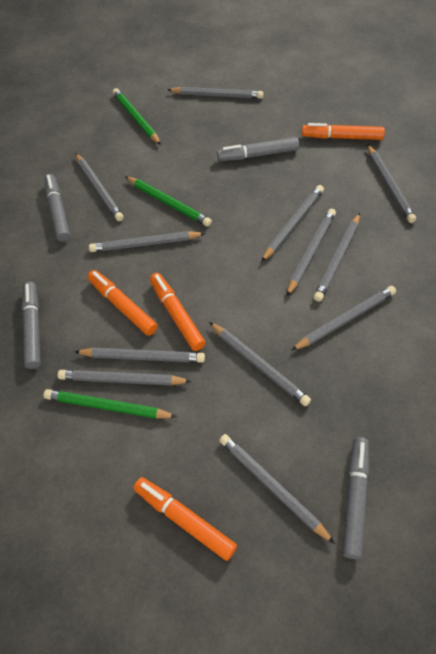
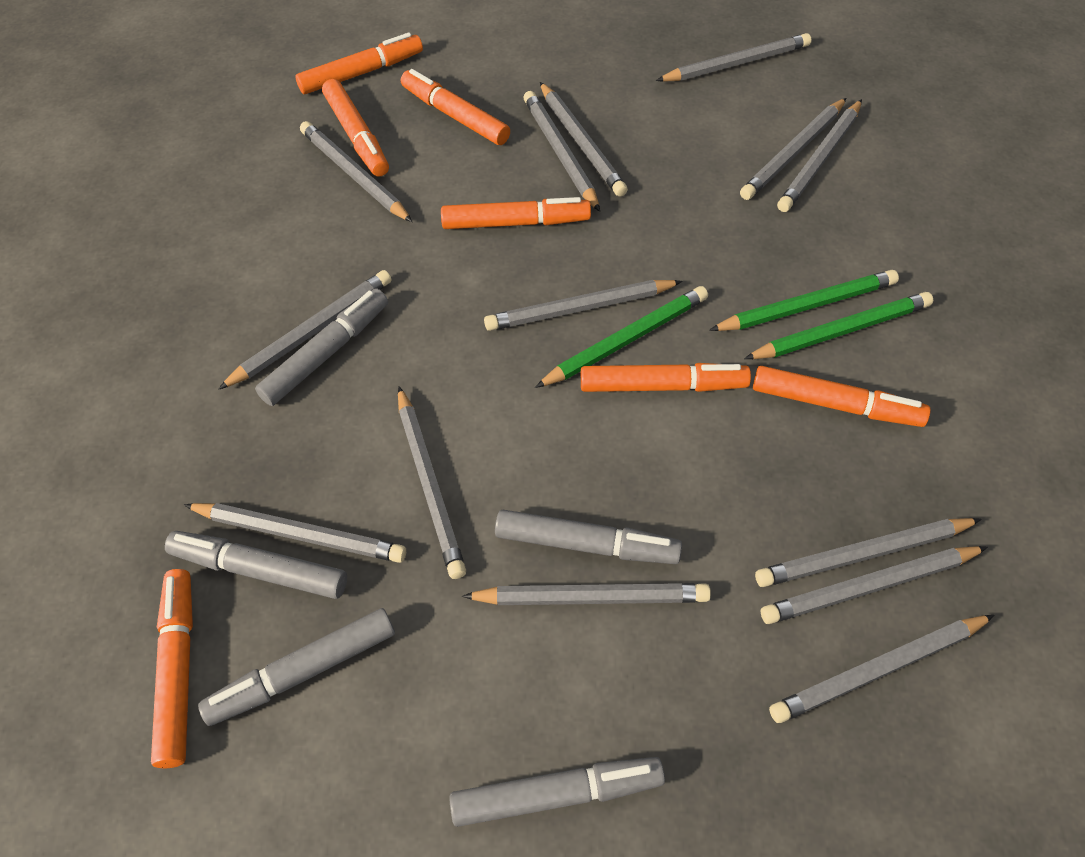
grey marker: 4 -> 5
grey pencil: 12 -> 14
orange marker: 4 -> 7

